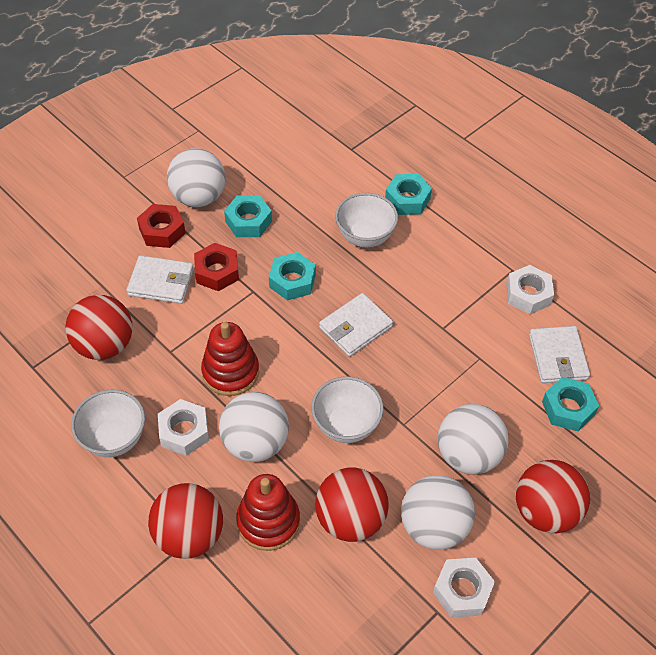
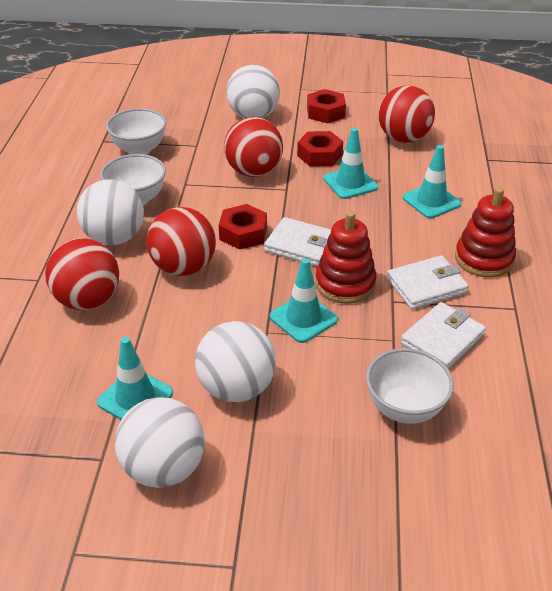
red nut: 2 -> 3
turquoise nut: 4 -> 0
turquoise traffic cone: 0 -> 4
white nut: 3 -> 0

